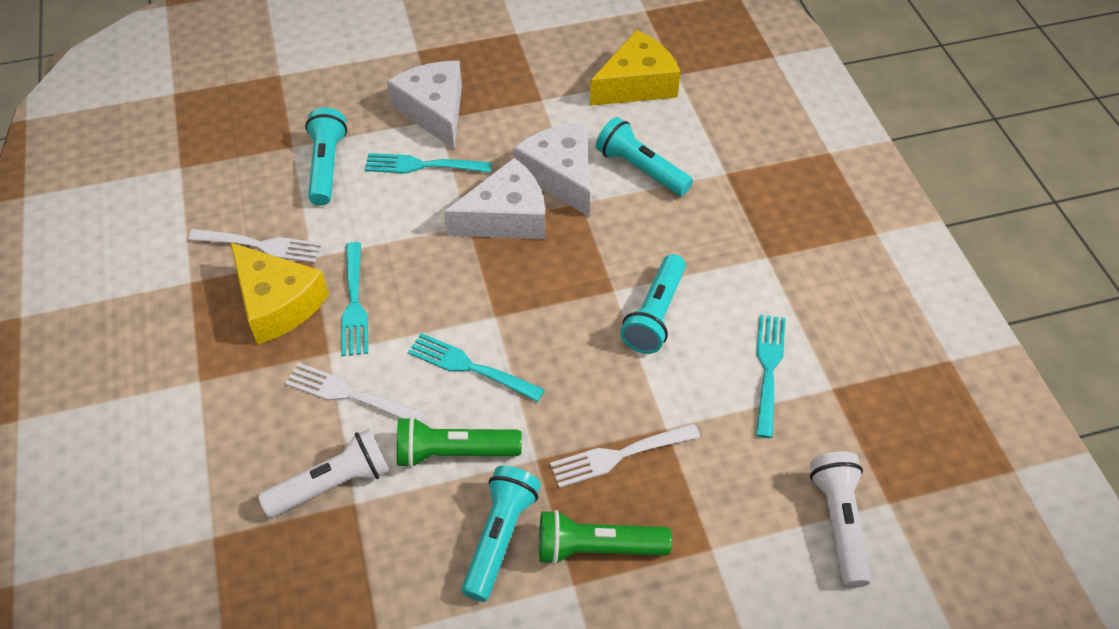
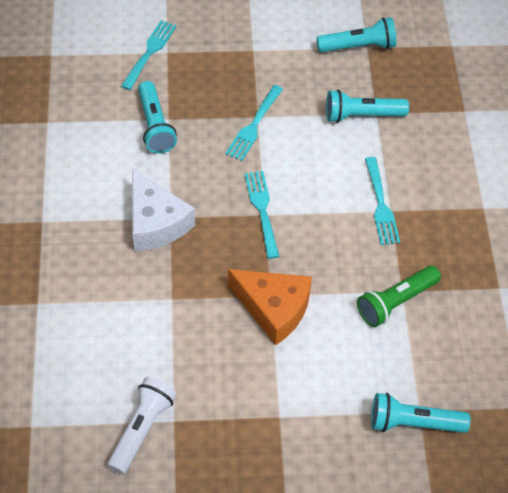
green flashlight: 2 -> 1
orange cheese: 0 -> 1
white cheese: 3 -> 1
white flashlight: 2 -> 1
white fork: 3 -> 0
yellow cheese: 2 -> 0

